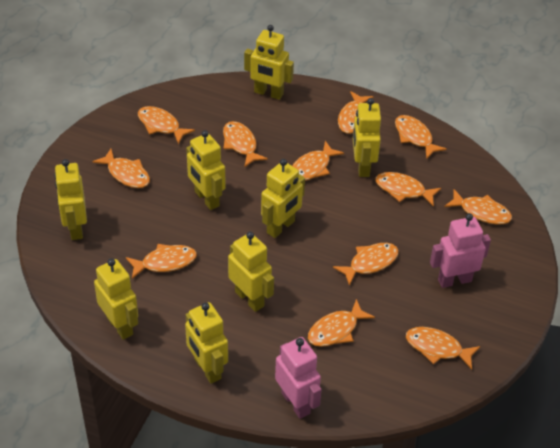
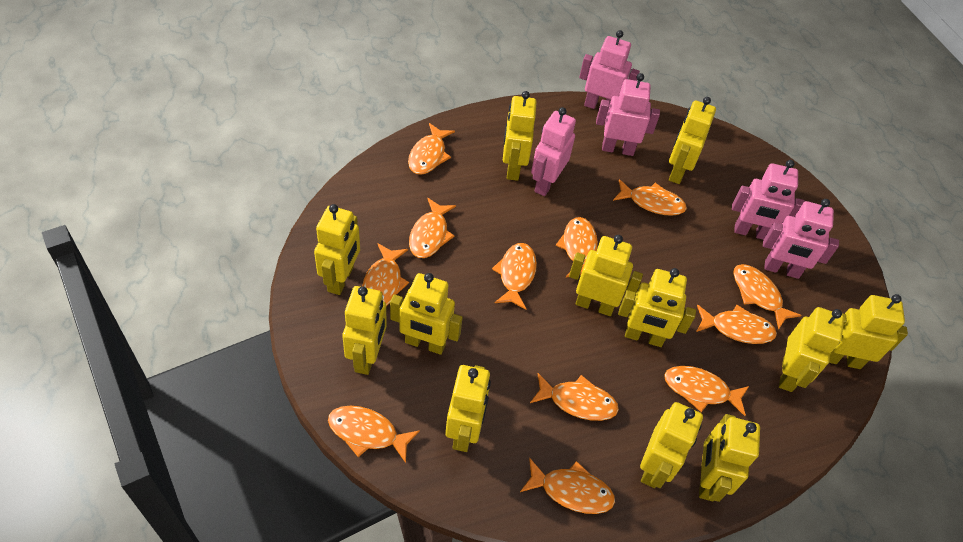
pink robot: 2 -> 5
yellow robot: 8 -> 12

